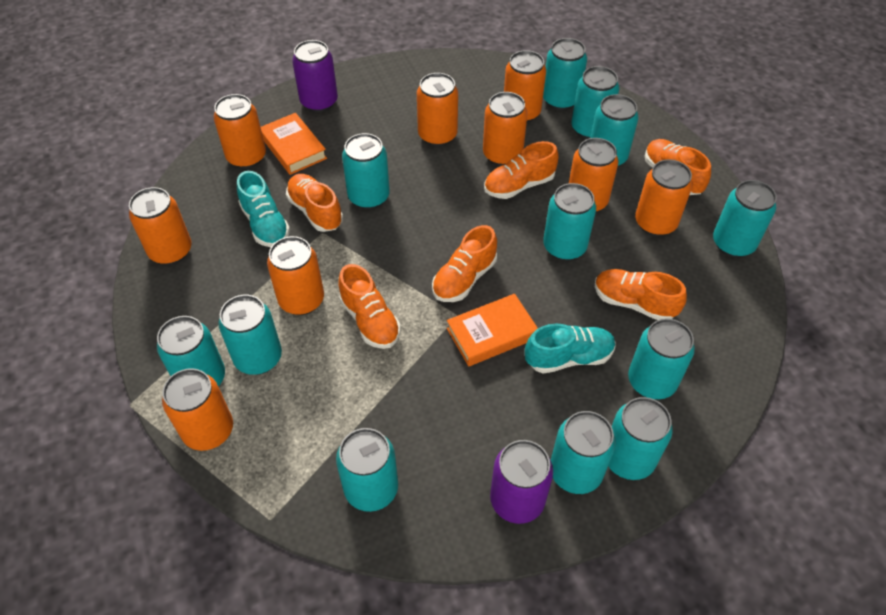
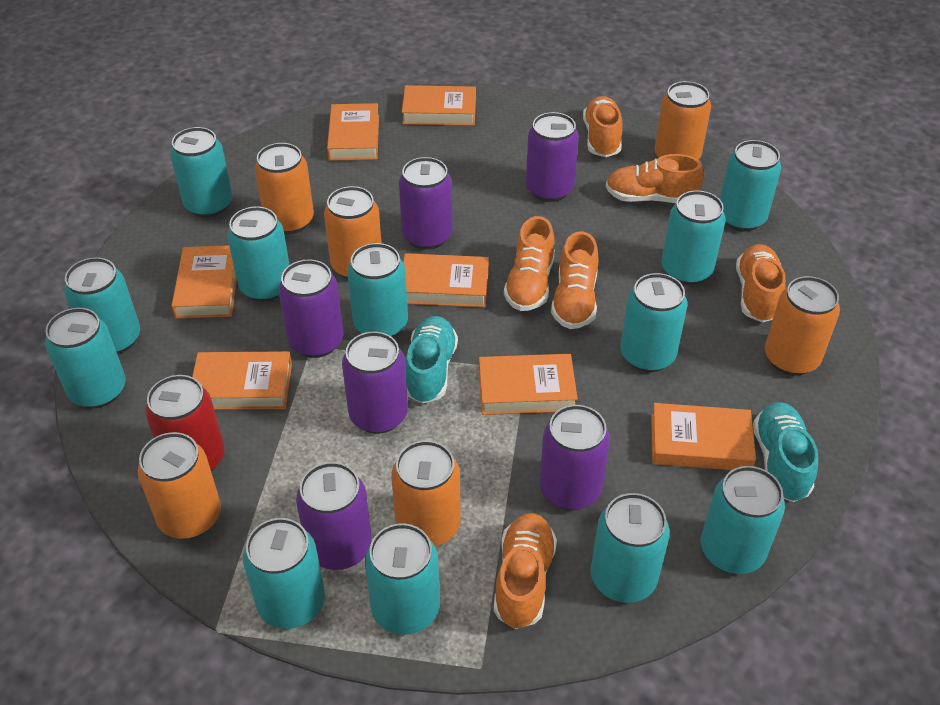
orange book: 2 -> 7
orange can: 9 -> 6
purple can: 2 -> 6
red can: 0 -> 1

